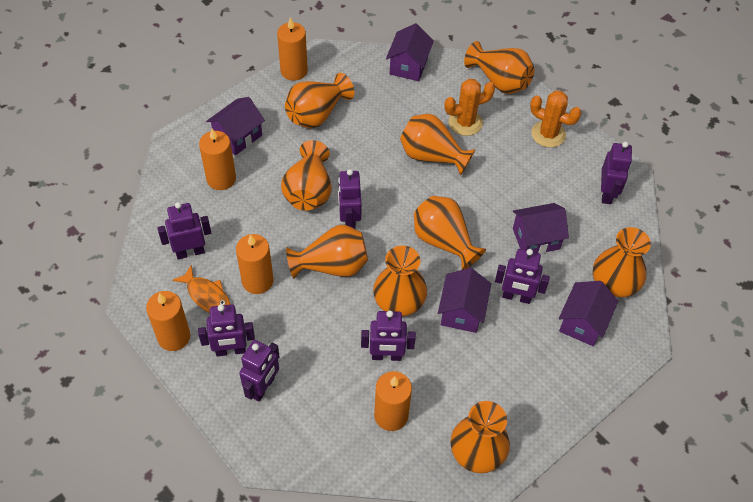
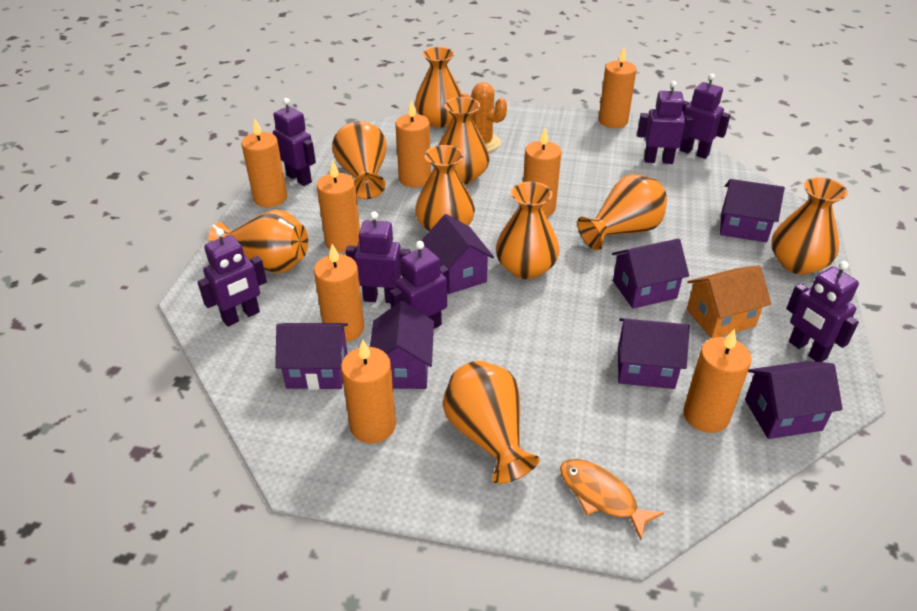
orange cactus: 2 -> 1
orange candle: 5 -> 8
orange house: 0 -> 1
purple house: 5 -> 7

